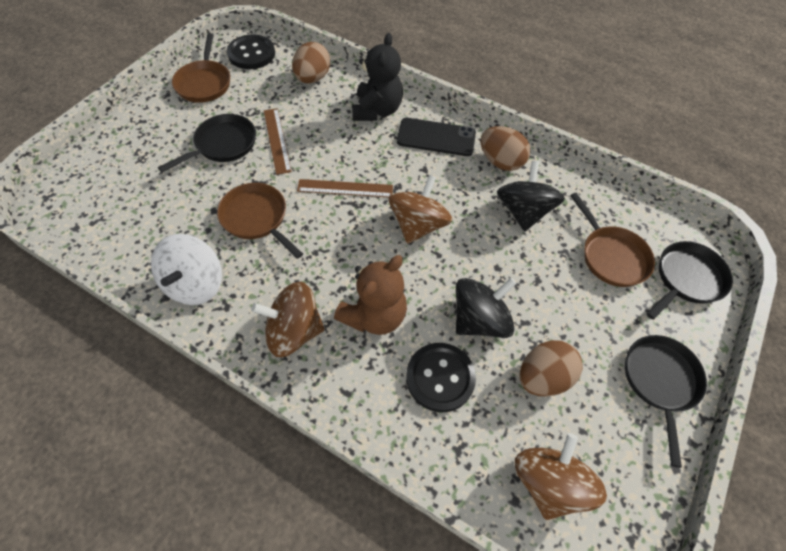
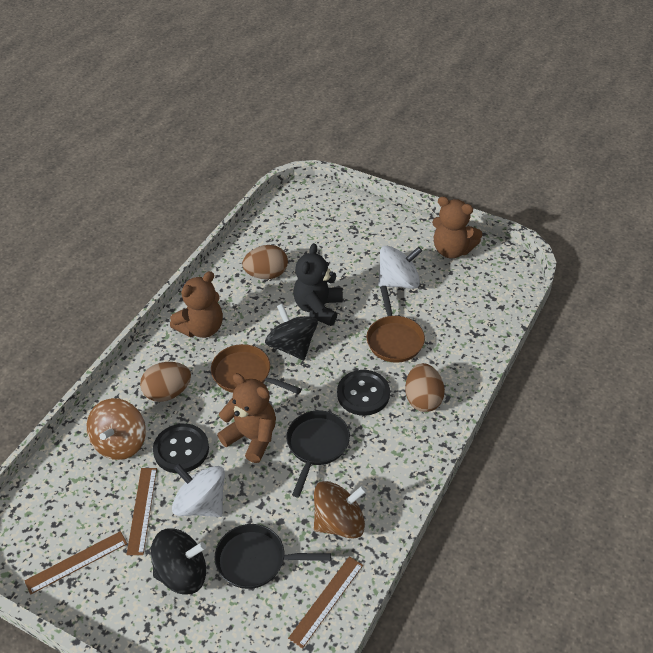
black pan: 3 -> 2
black phone: 1 -> 0
brown pan: 3 -> 2
brown ruler: 2 -> 3
brown spinning top: 3 -> 2
brown teddy bear: 1 -> 3
white spinning top: 1 -> 2

